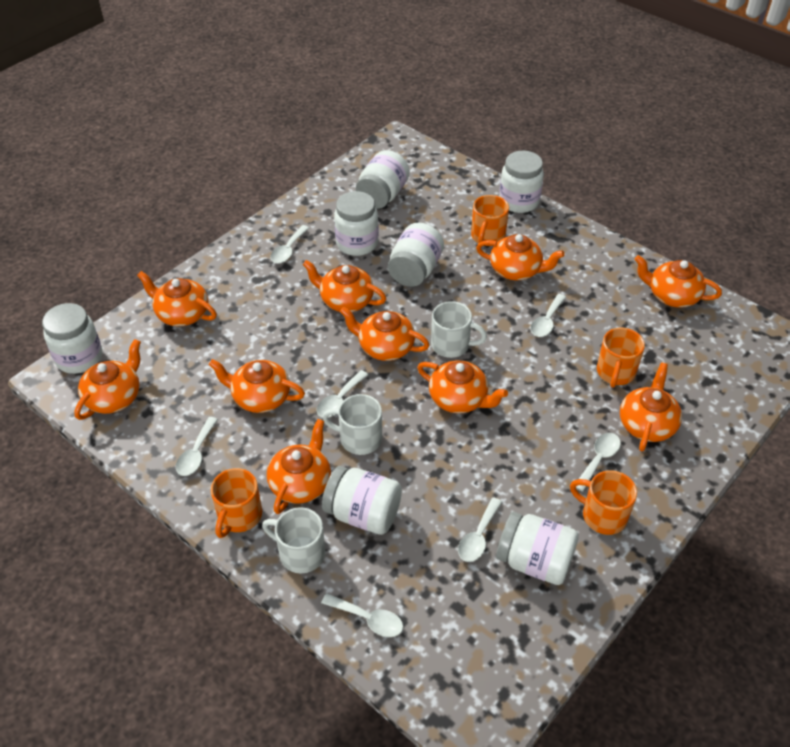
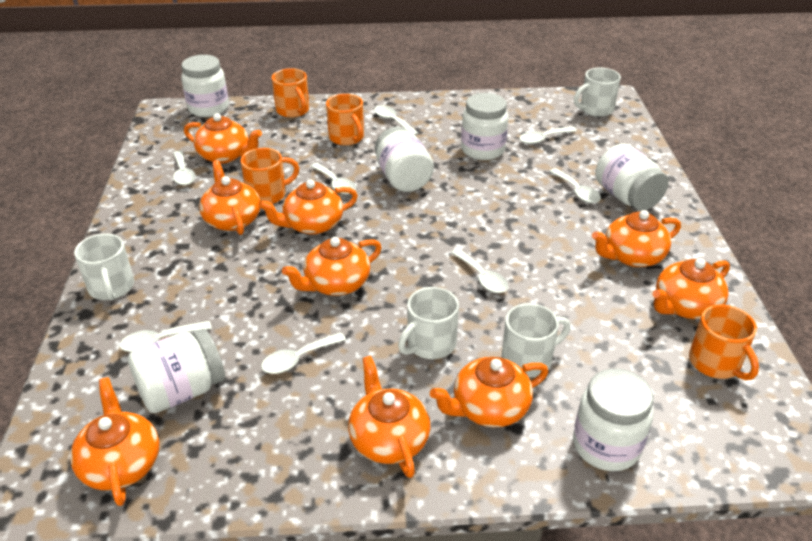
orange teapot: 10 -> 9
white jar: 7 -> 6
white mug: 3 -> 4
white spoon: 7 -> 8

